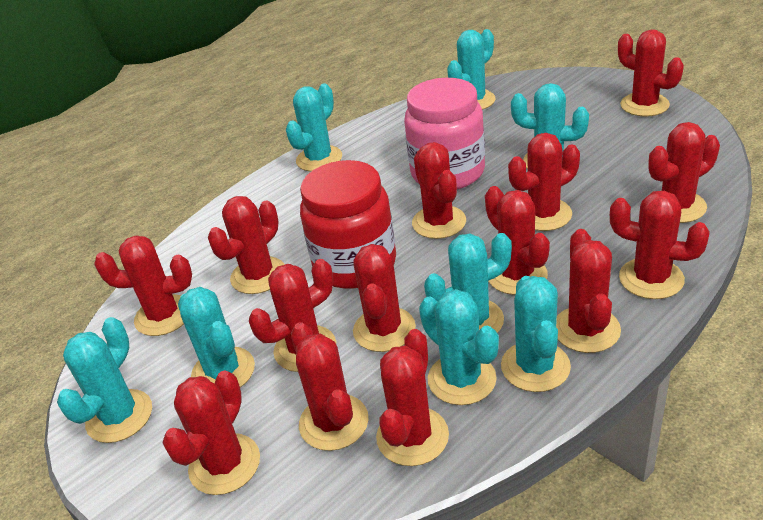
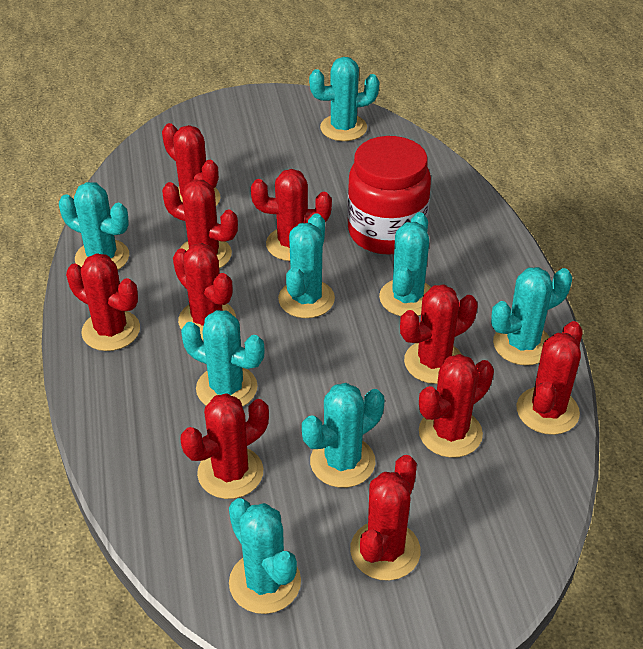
pink jar: 1 -> 0
red cactus: 14 -> 10

